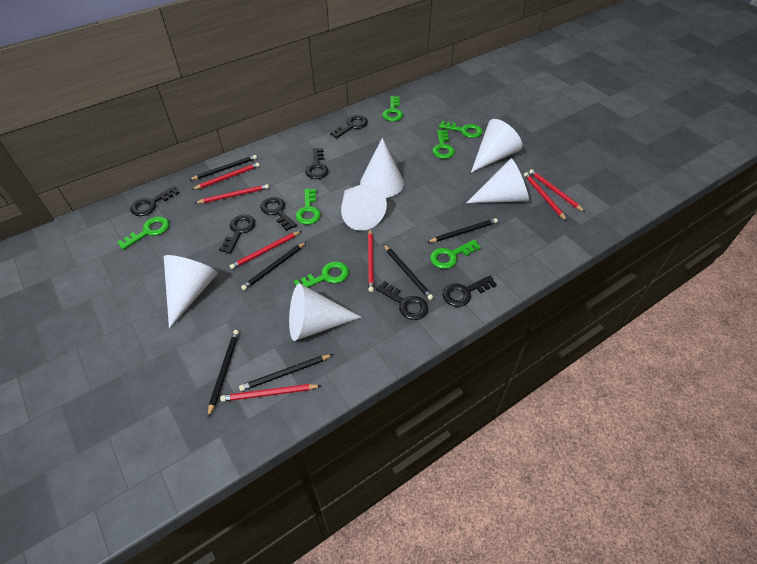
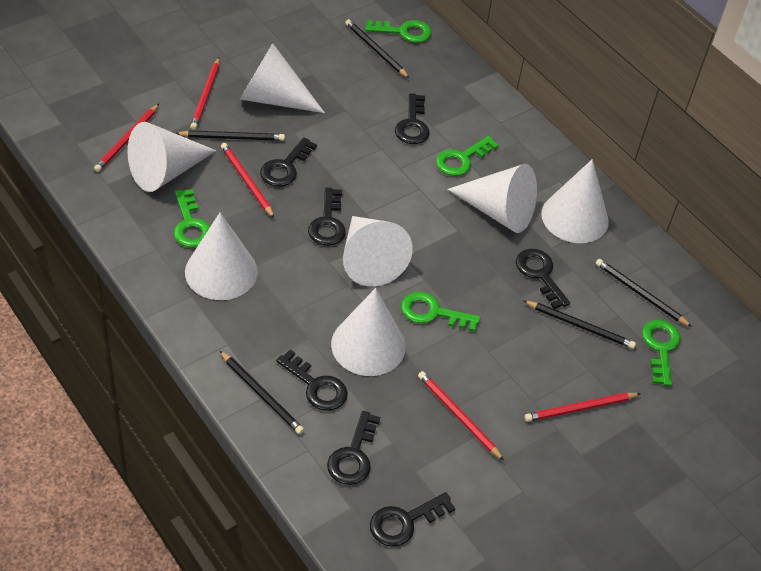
black pencil: 6 -> 5
green key: 7 -> 5
red pencil: 7 -> 5
white cone: 6 -> 7

